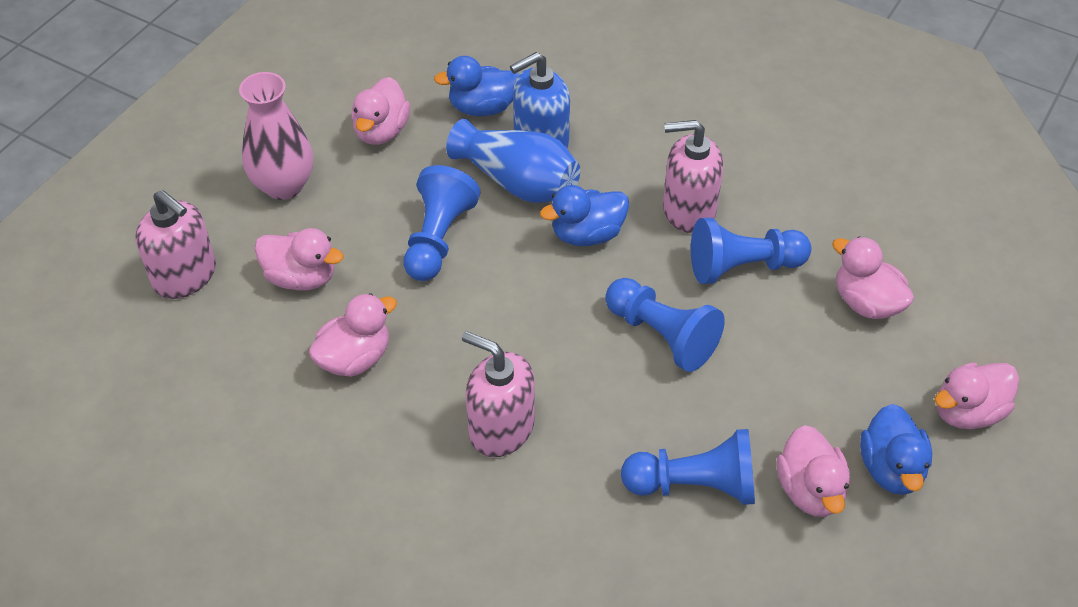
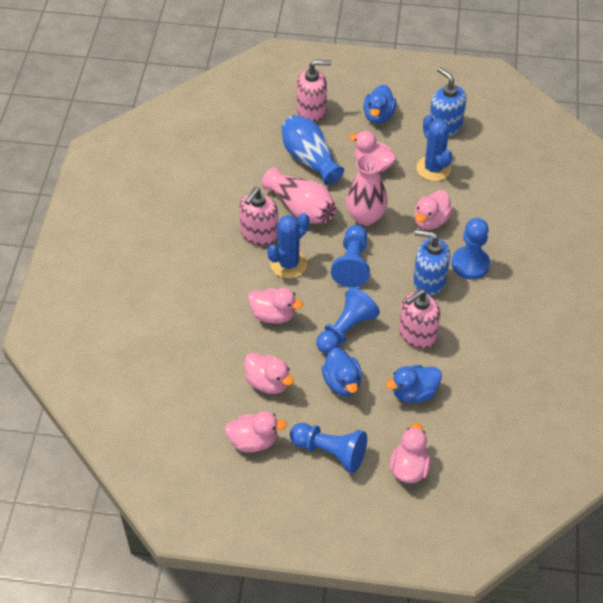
blue cactus: 0 -> 2
blue soap dispenser: 1 -> 2
pink vase: 1 -> 2

